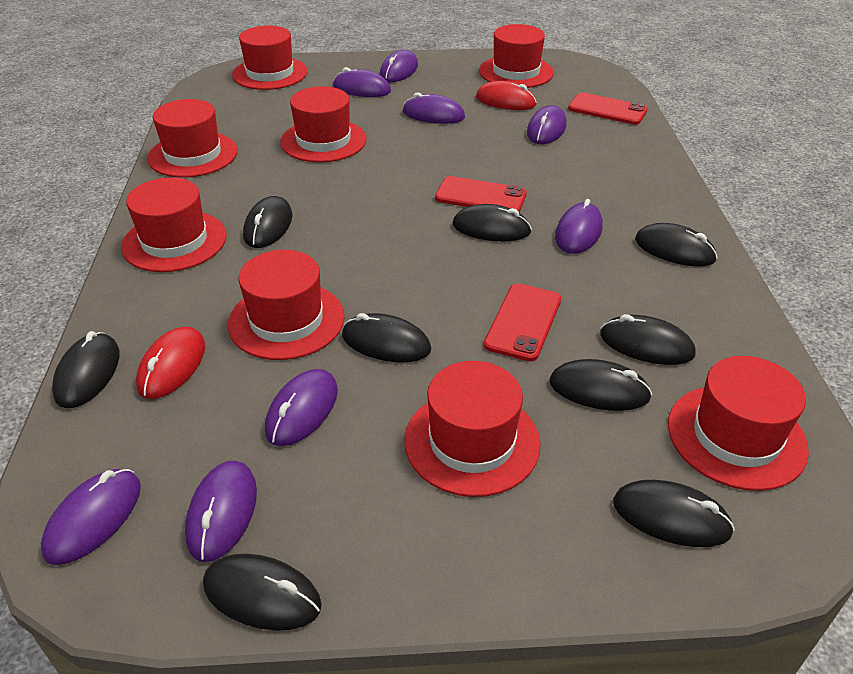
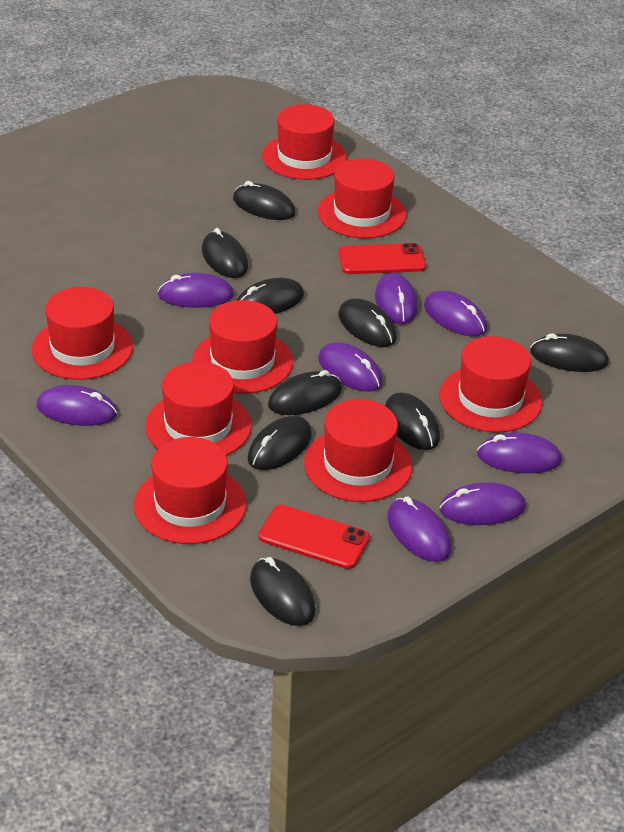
red mouse: 2 -> 0
red phone: 3 -> 2

